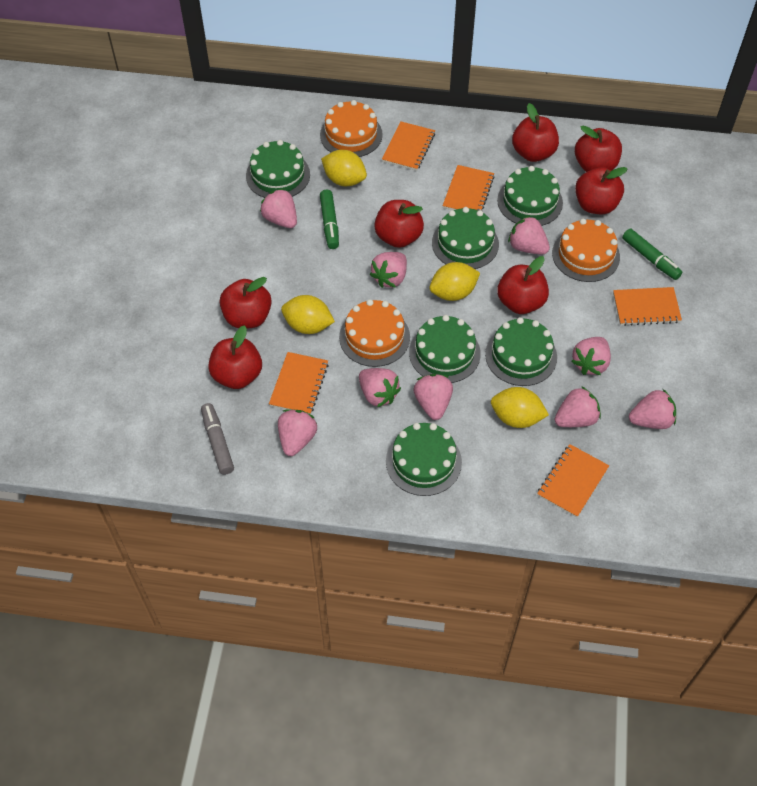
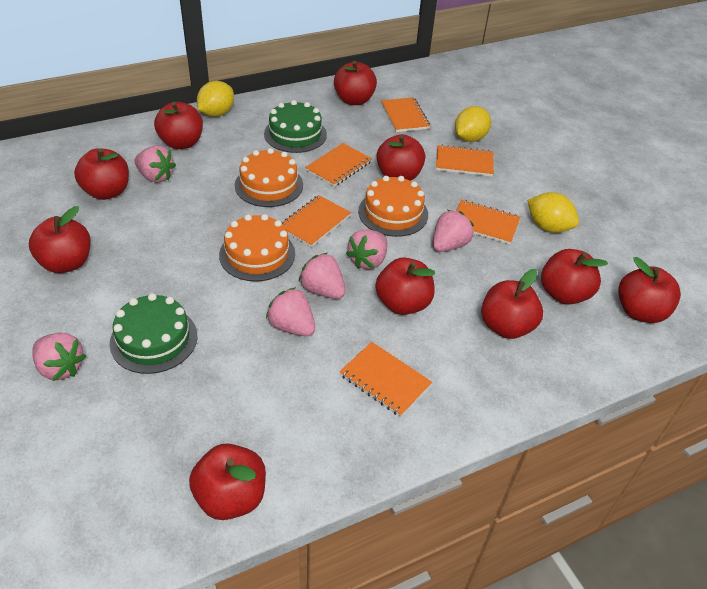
green cake: 6 -> 2
green marker: 2 -> 0
grey marker: 1 -> 0
orange notebook: 5 -> 6
pink strawberry: 9 -> 6
red apple: 7 -> 10
yellow lemon: 4 -> 3

